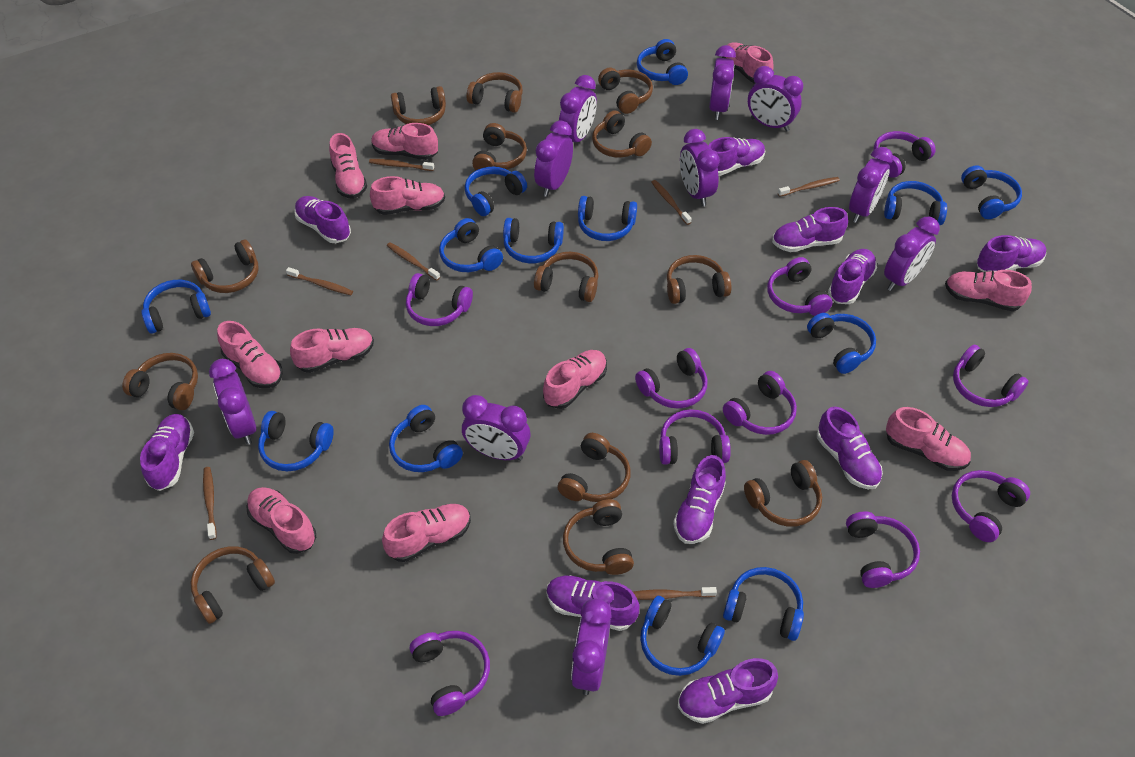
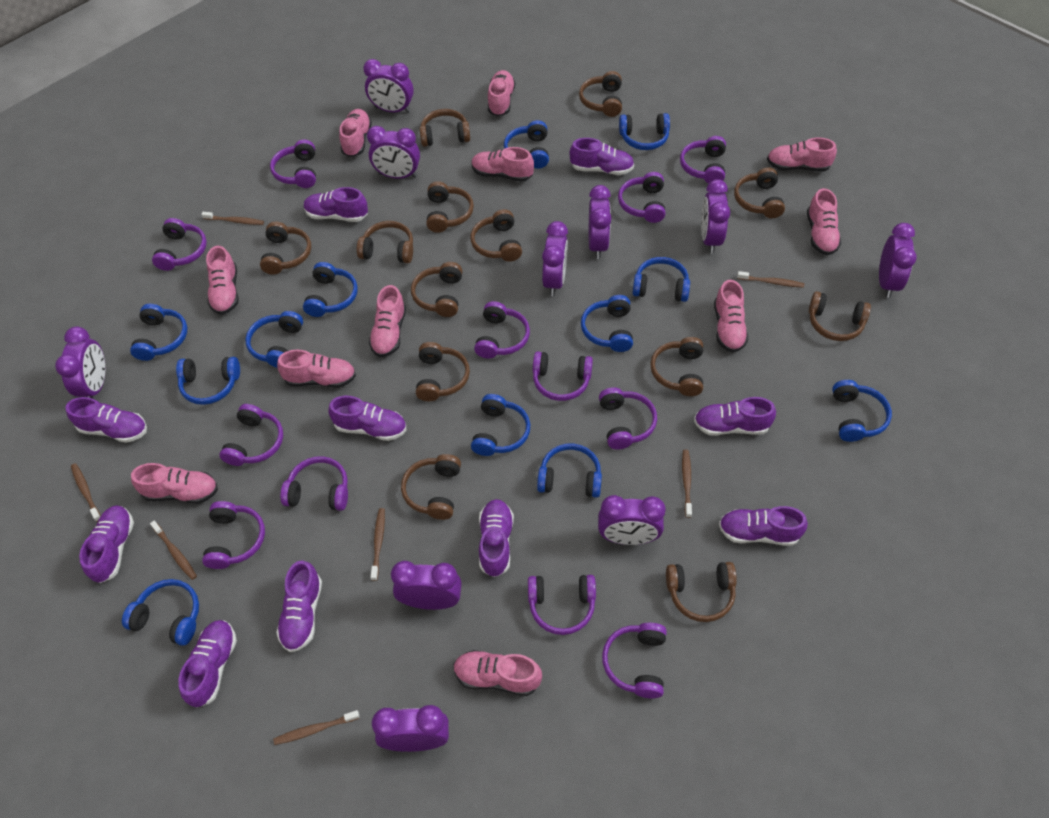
blue headphones: 13 -> 12
purple headphones: 10 -> 12

